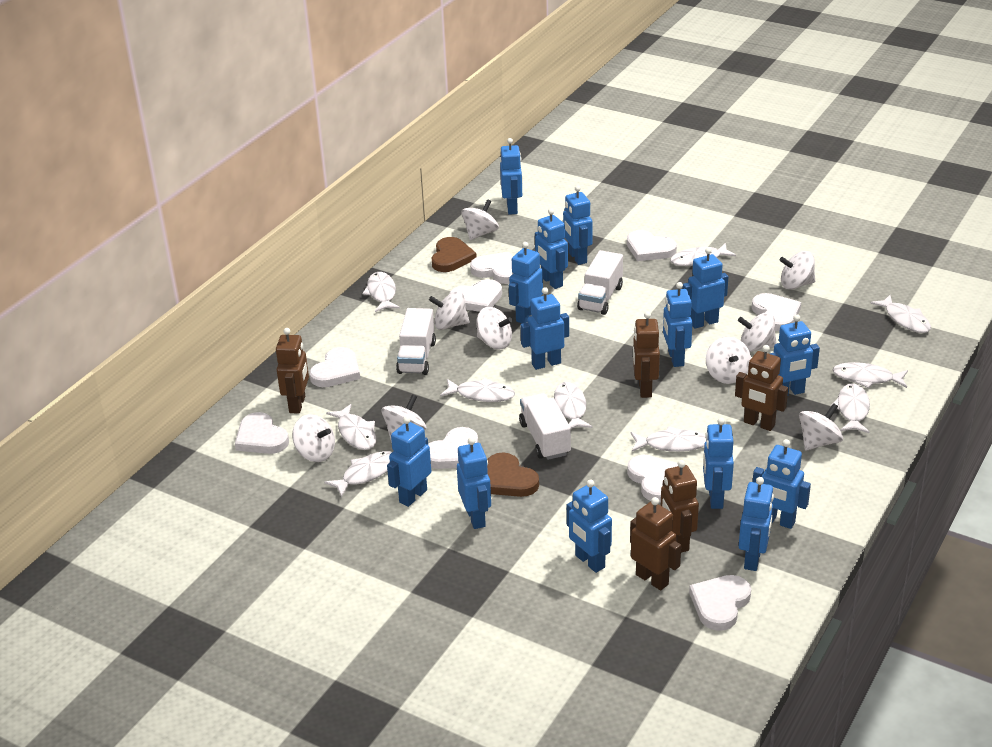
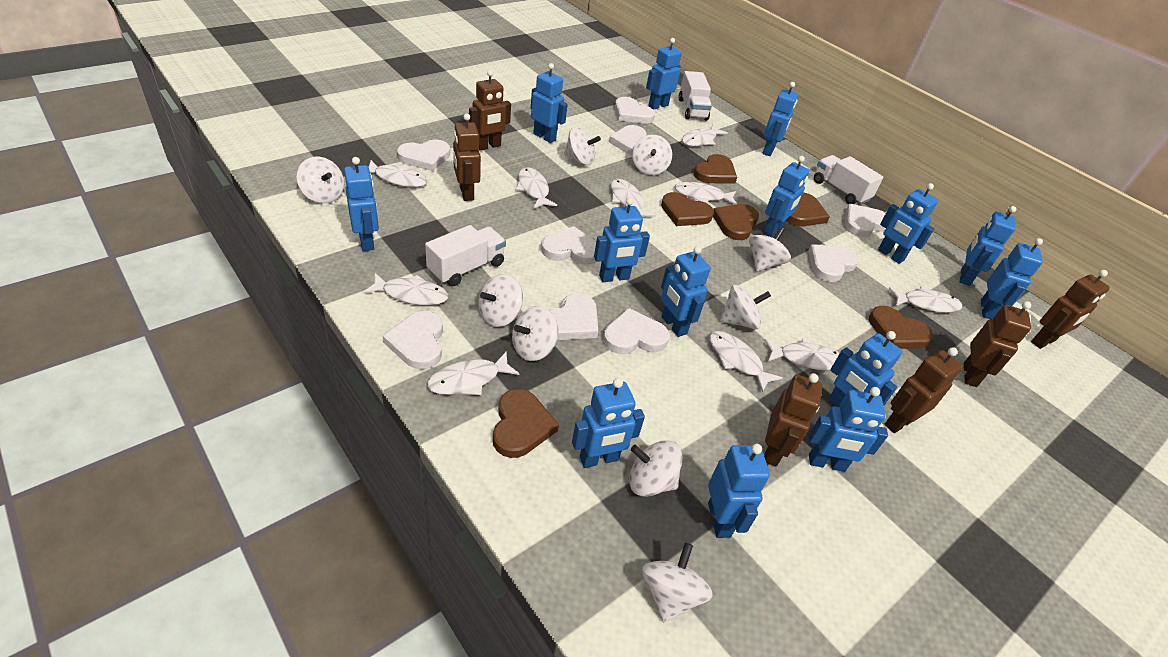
brown heart: 2 -> 6
brown robot: 5 -> 6

